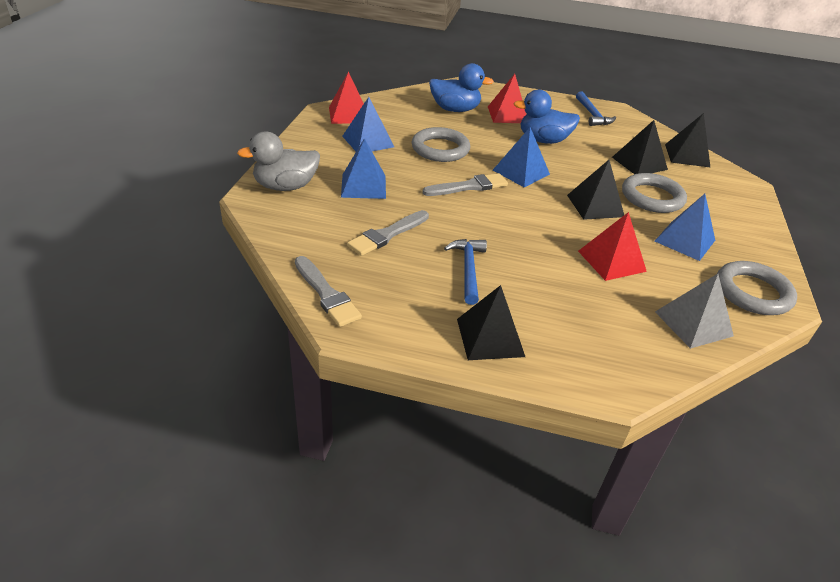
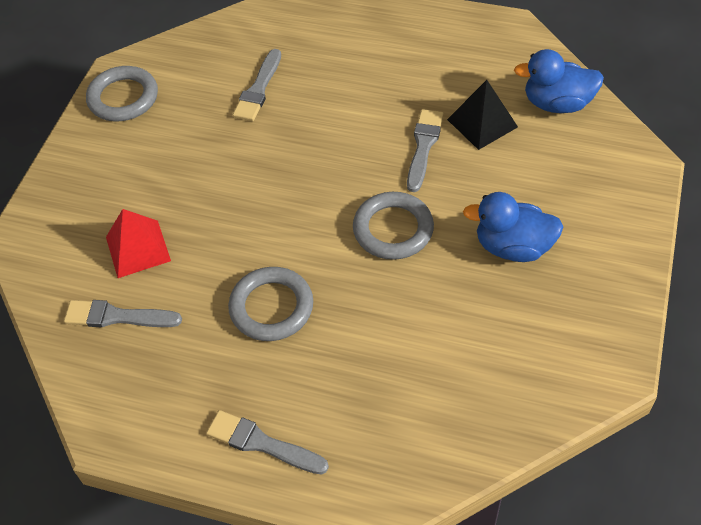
black pyramid: 4 -> 1
blue hammer: 2 -> 0
blue pyramid: 4 -> 0
grey brush: 3 -> 4
grey duck: 1 -> 0
grey pyramid: 1 -> 0
red pyramid: 3 -> 1

